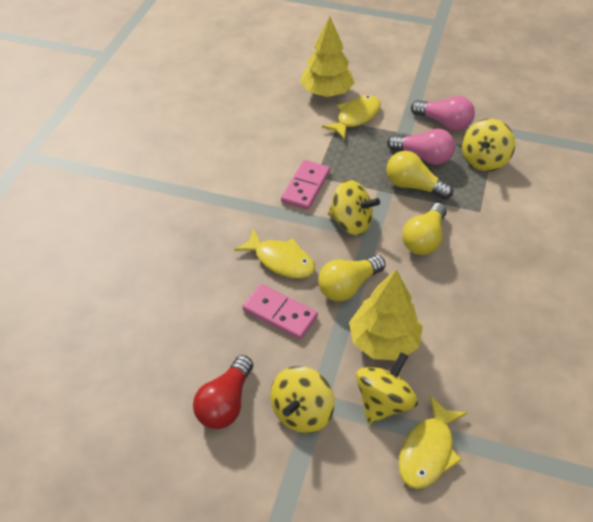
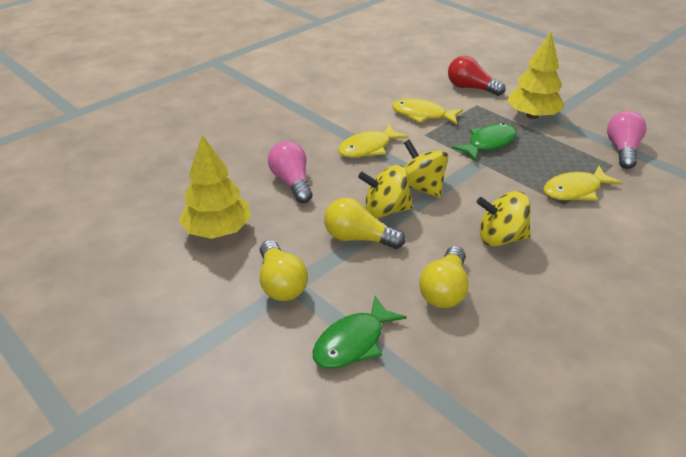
green fish: 0 -> 2
pink domino: 2 -> 0
yellow spinning top: 4 -> 3

